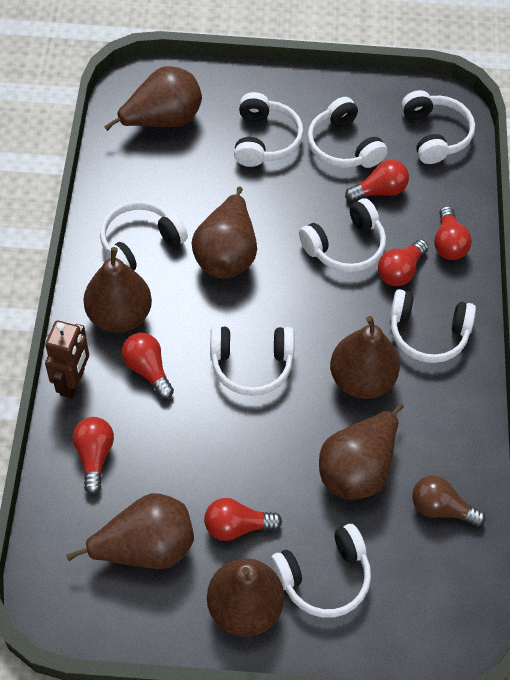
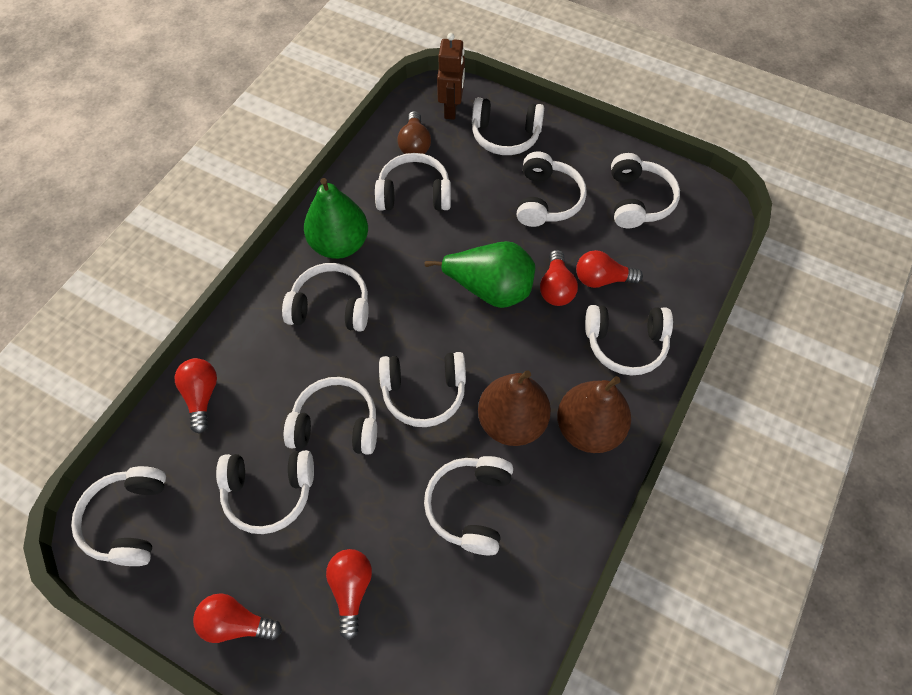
brown pear: 7 -> 2
green pear: 0 -> 2
red light bulb: 6 -> 5
white headphones: 8 -> 11

